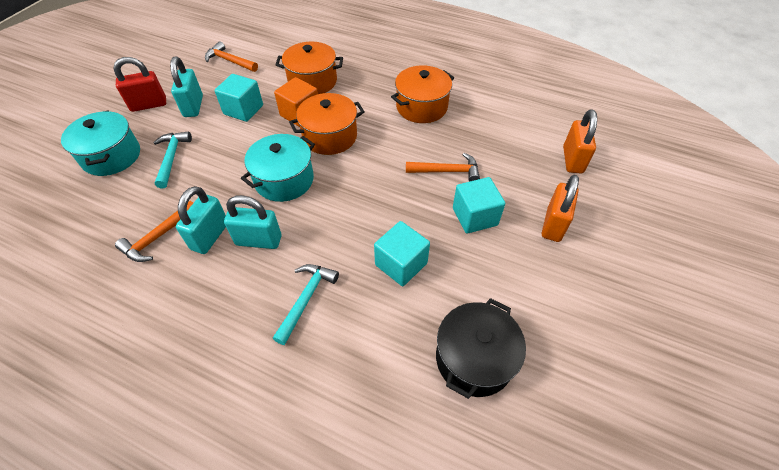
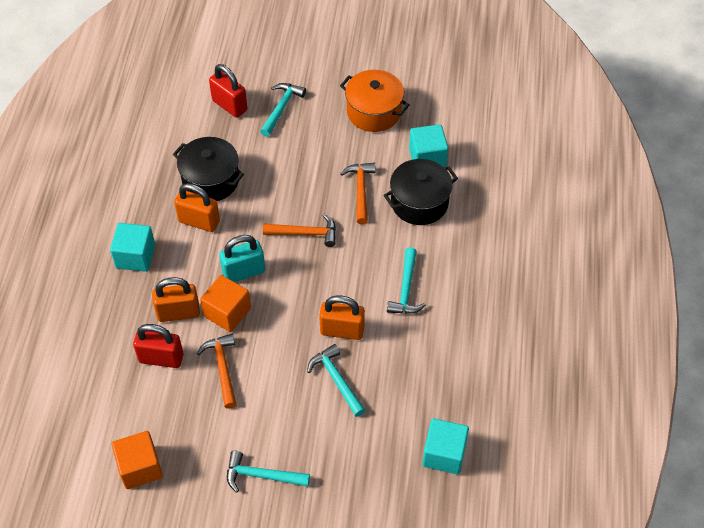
black pot: 1 -> 2
orange cube: 1 -> 2
orange padlock: 2 -> 3
orange pot: 3 -> 1
red padlock: 1 -> 2
turquoise hammer: 2 -> 4
turquoise padlock: 3 -> 1
turquoise pot: 2 -> 0

